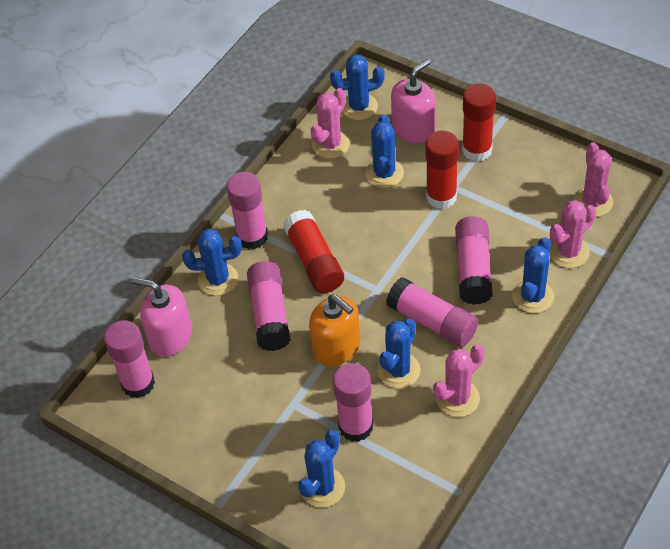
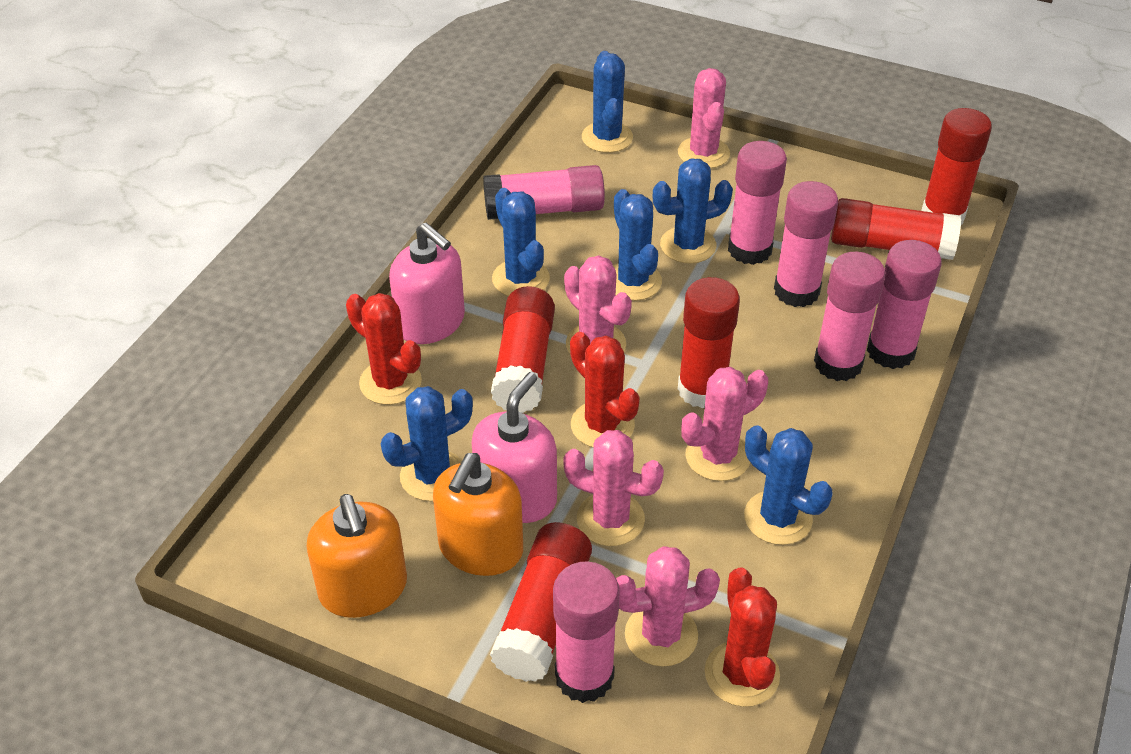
orange soap dispenser: 1 -> 2
pink cactus: 4 -> 5
red cactus: 0 -> 3
red glue stick: 3 -> 5

